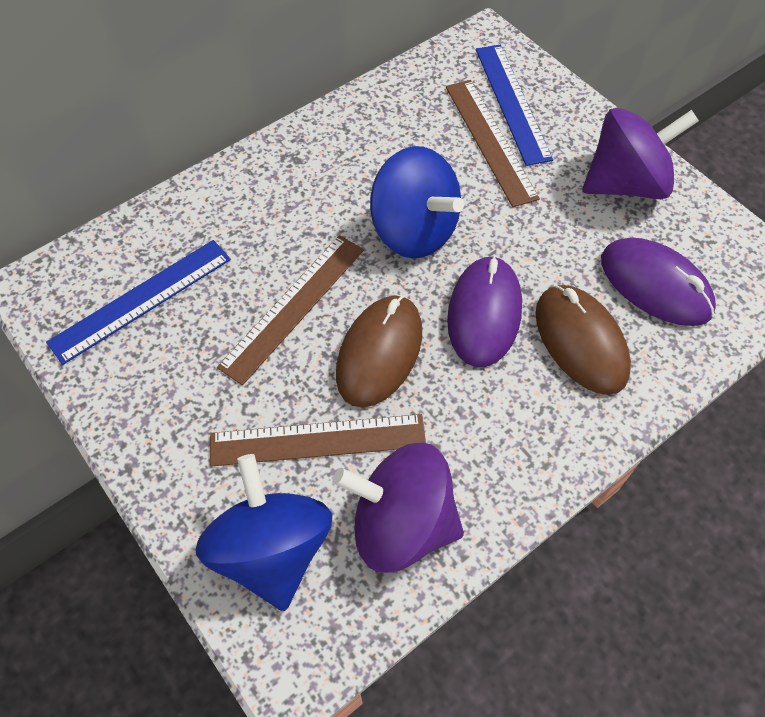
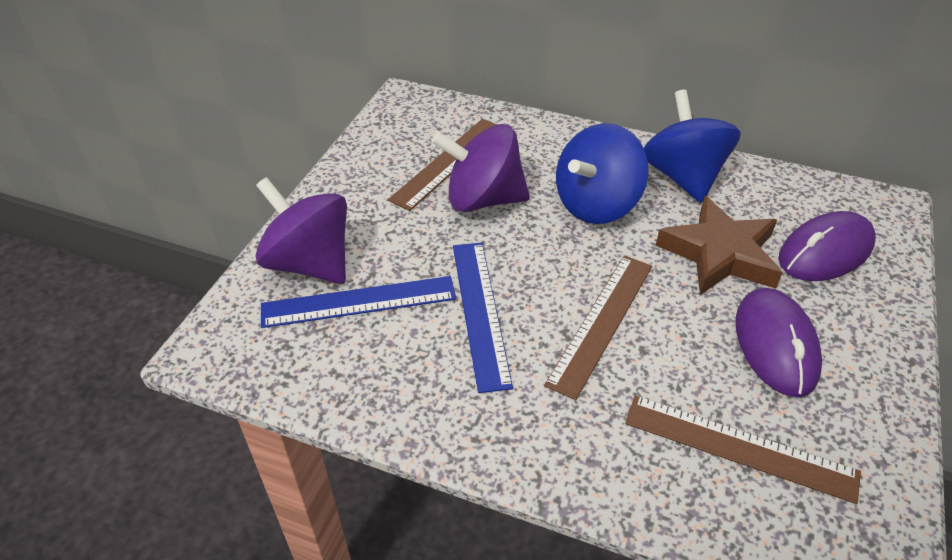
brown mouse: 2 -> 0
brown star: 0 -> 1

